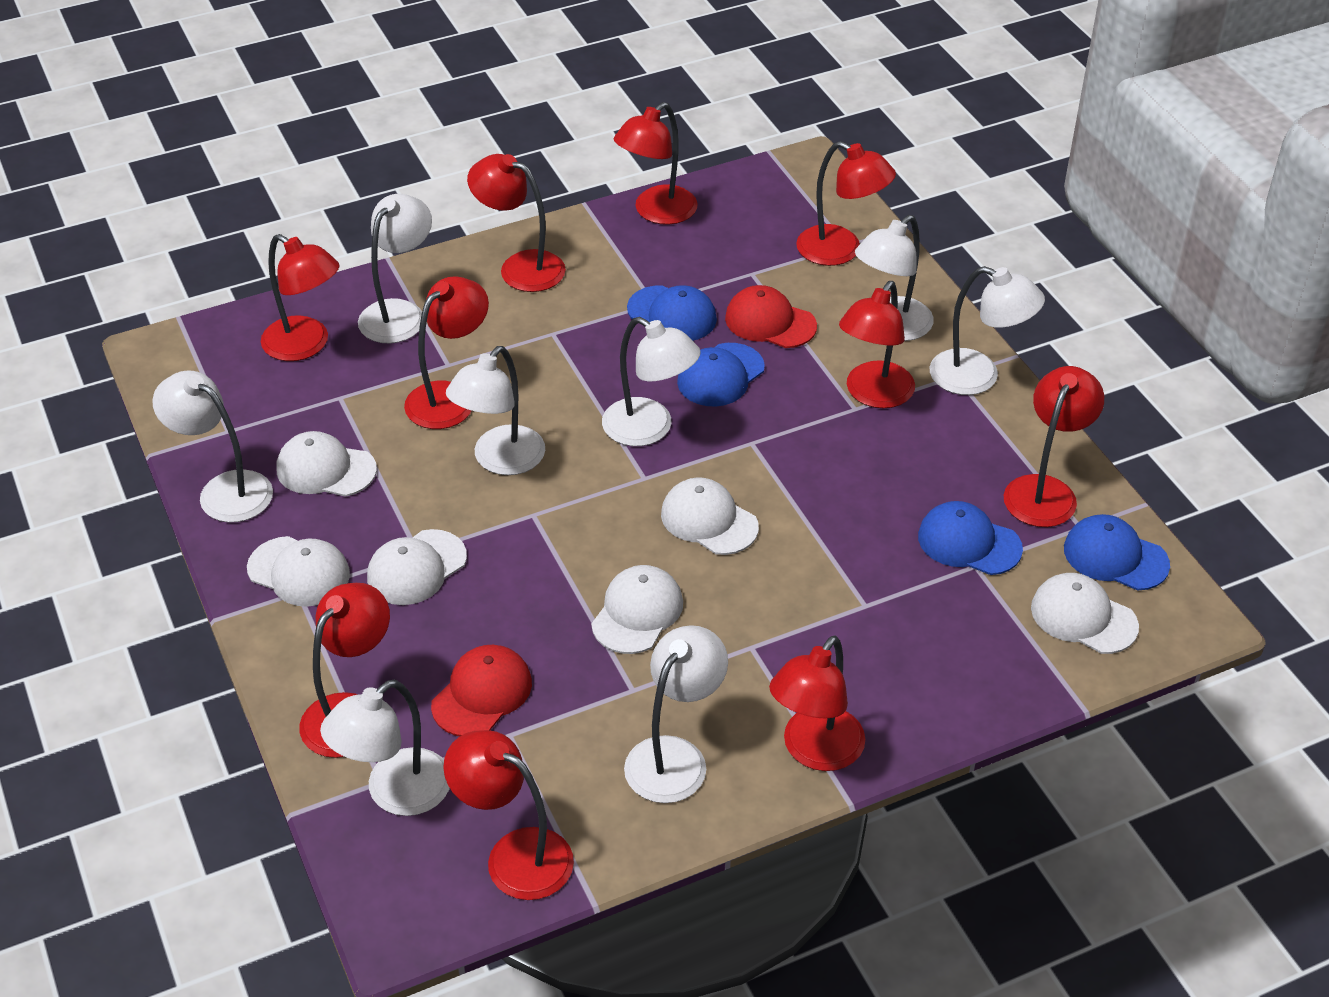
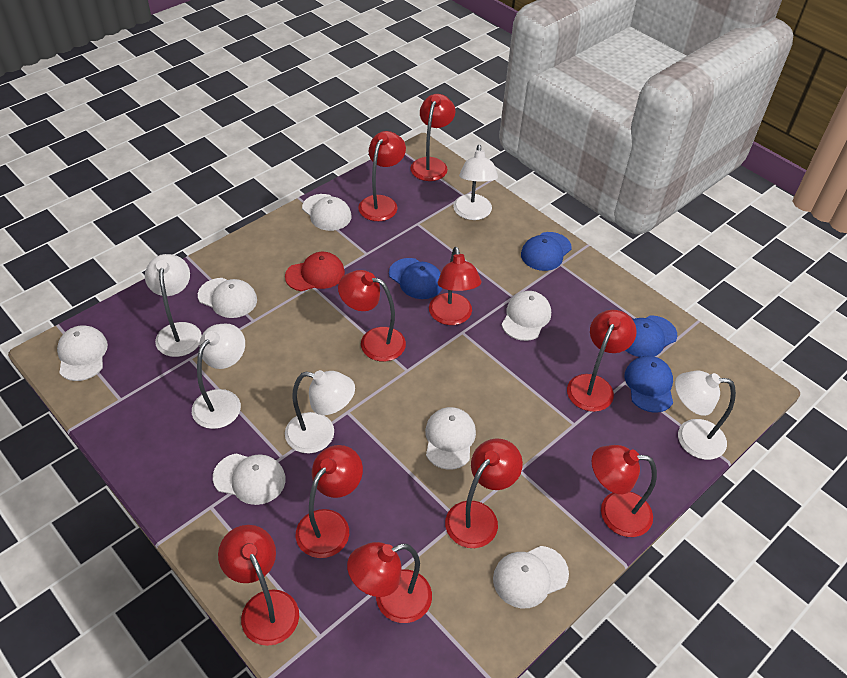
red cap: 2 -> 1
white cap: 6 -> 7
white lamp: 8 -> 5

